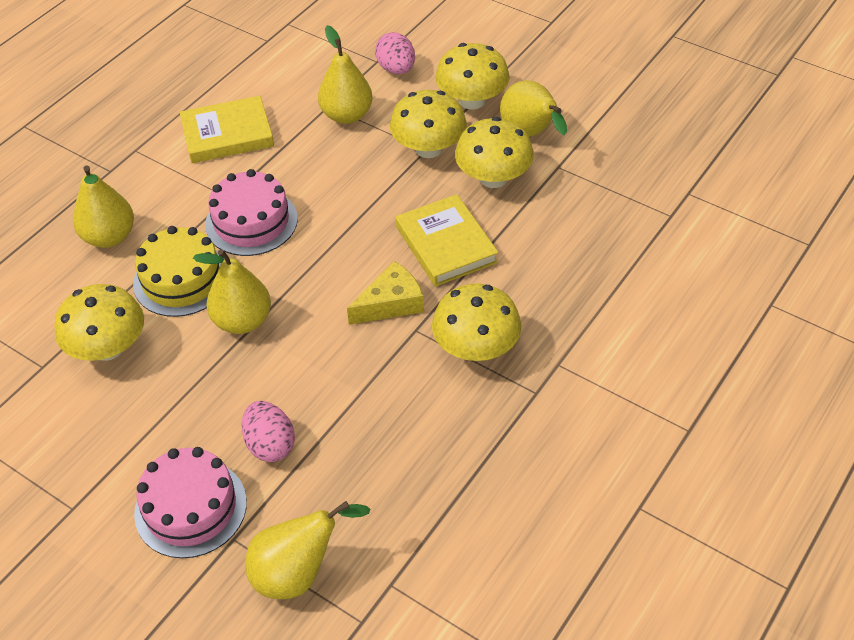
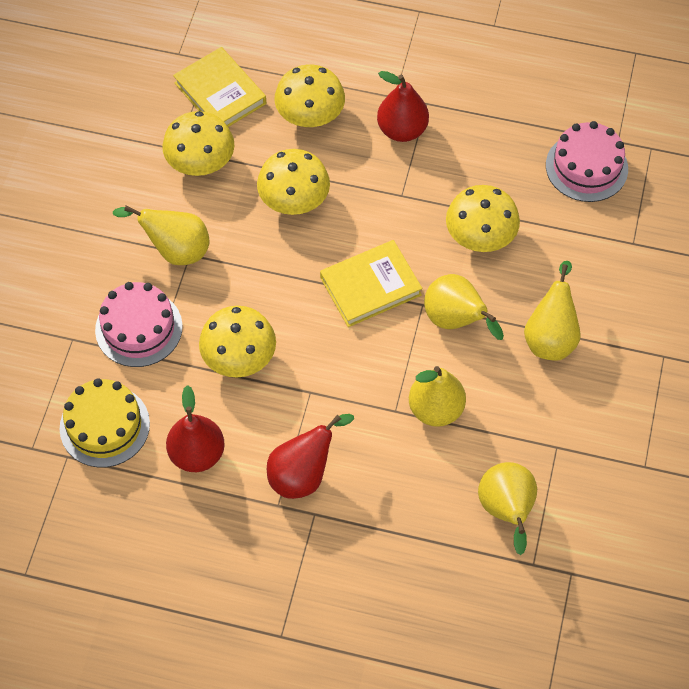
pink egg: 2 -> 0
red pear: 0 -> 3
yellow cheese: 1 -> 0

